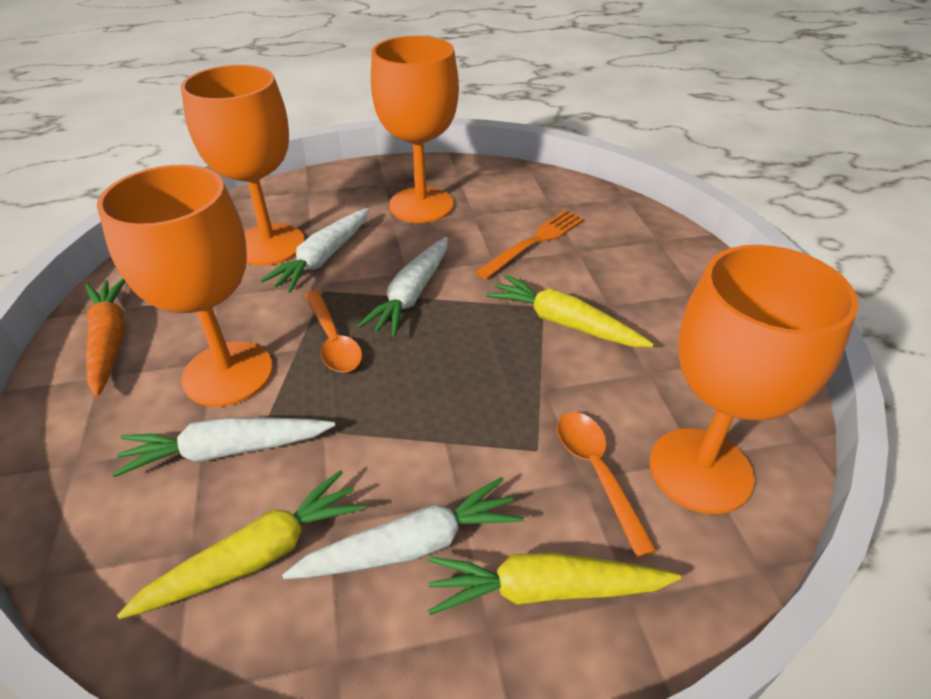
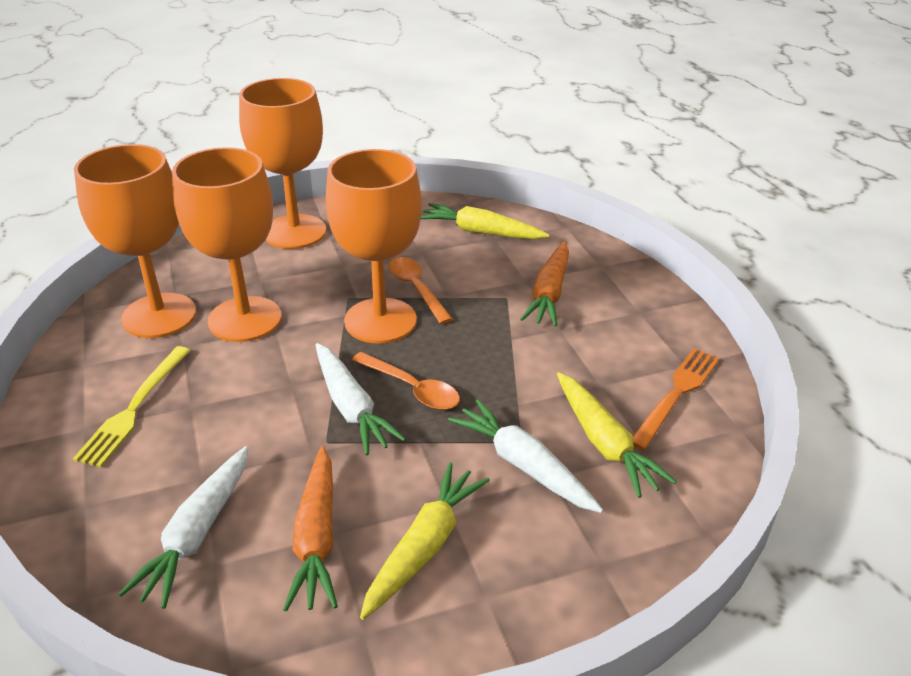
orange carrot: 1 -> 2
white carrot: 4 -> 3
yellow fork: 0 -> 1

